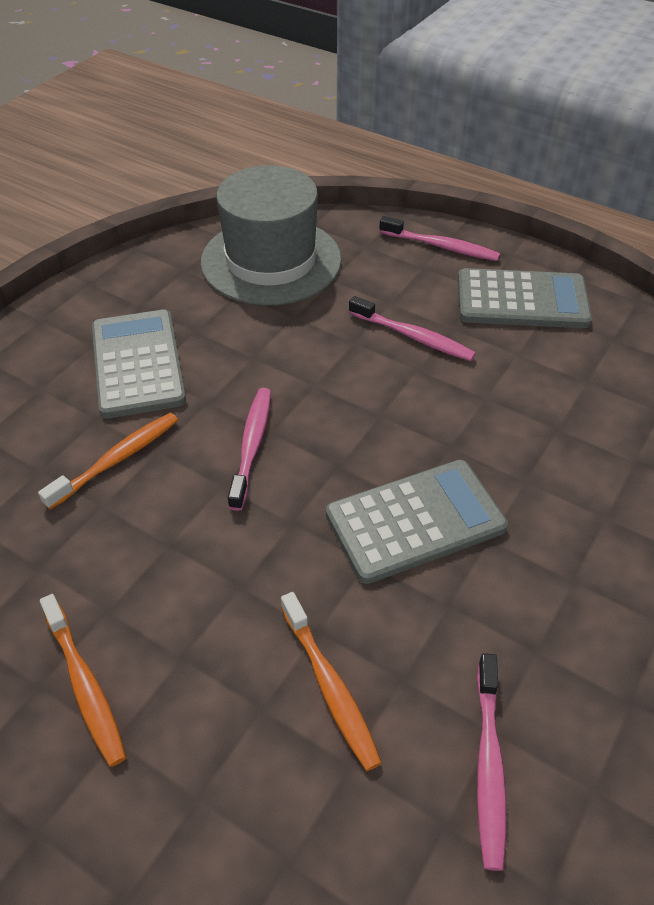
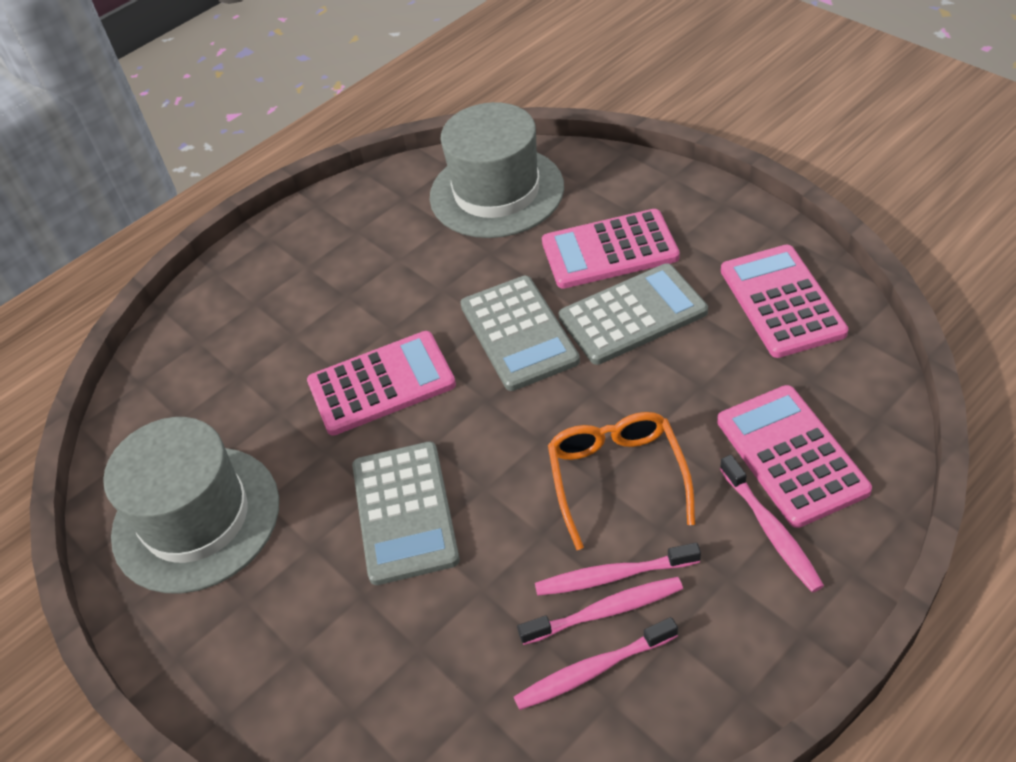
grey hat: 1 -> 2
orange glasses: 0 -> 1
orange toothbrush: 3 -> 0
pink calculator: 0 -> 4

